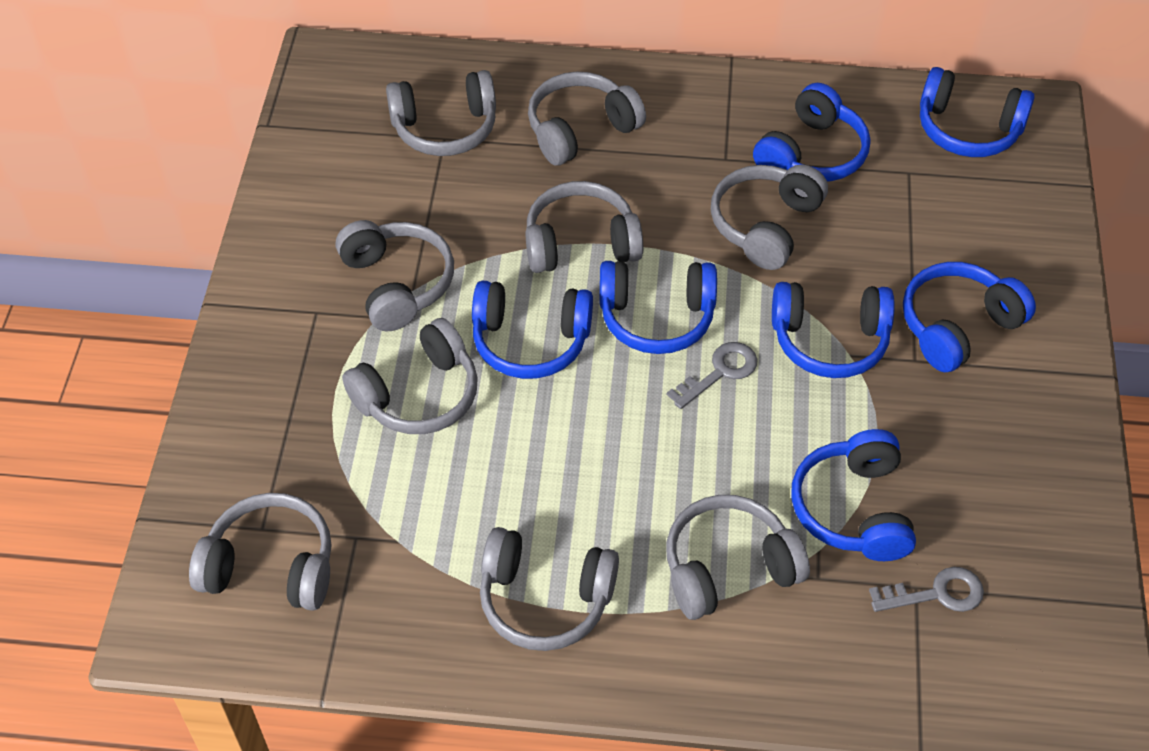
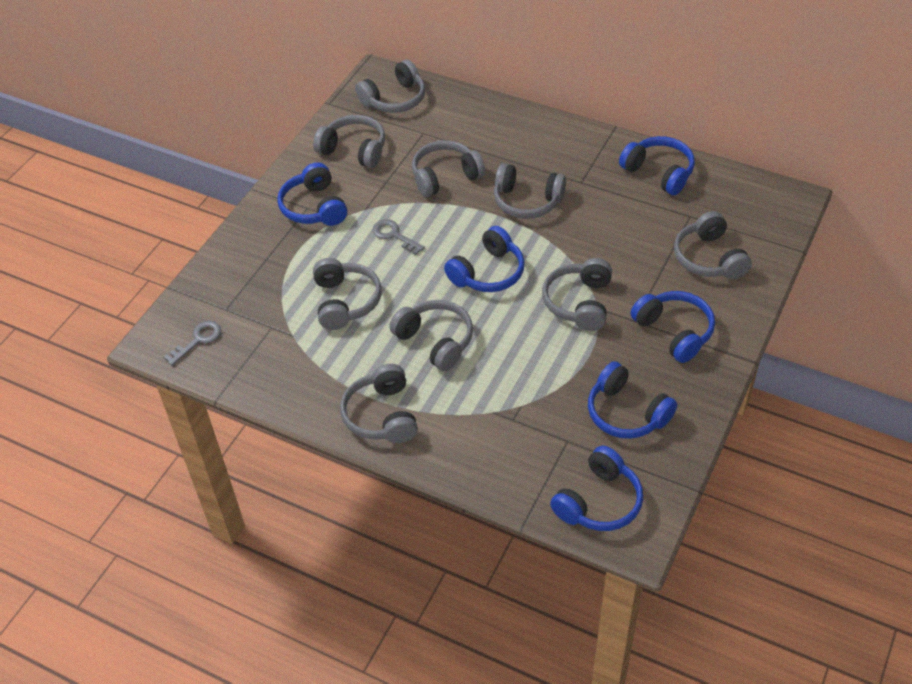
blue headphones: 7 -> 6

